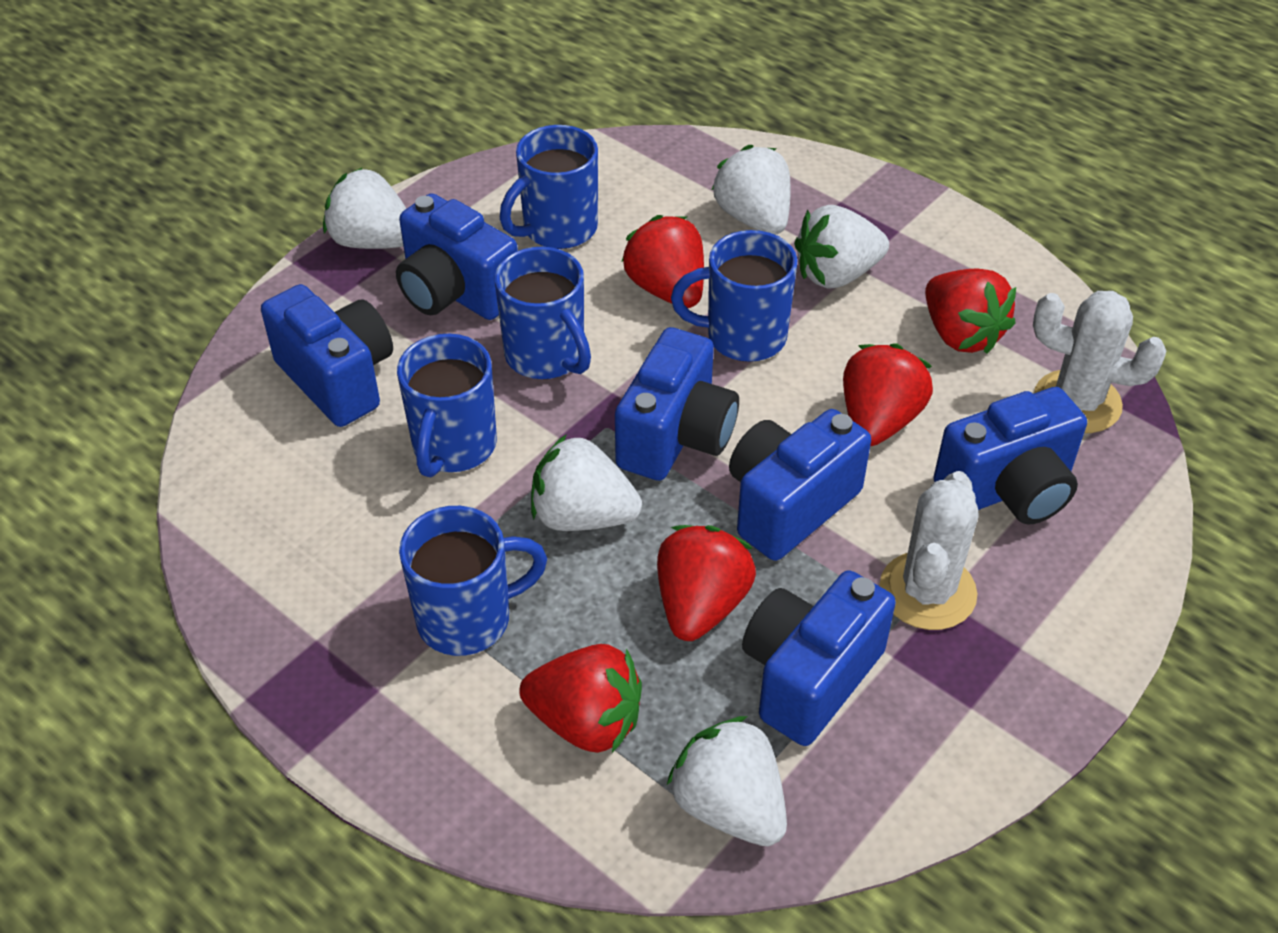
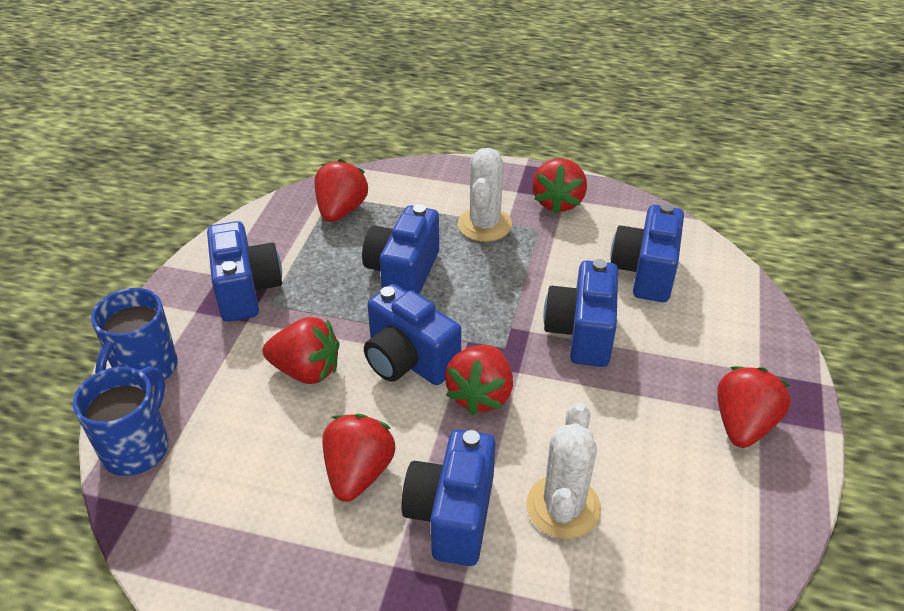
blue mug: 5 -> 2
red strawberry: 5 -> 6
white strawberry: 5 -> 0

